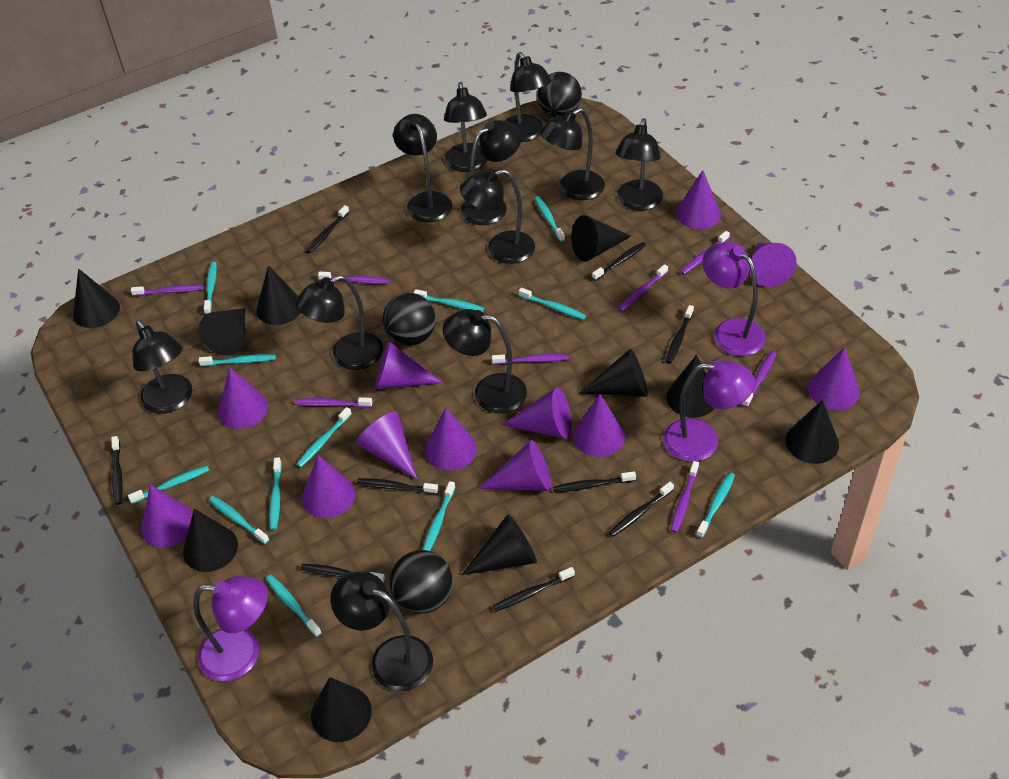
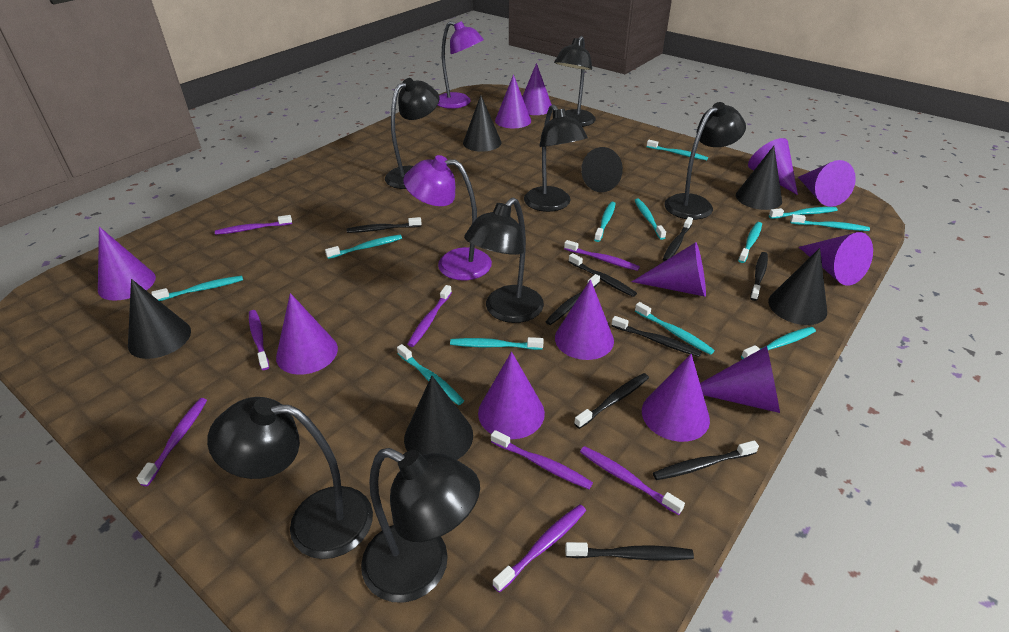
black ball: 3 -> 0
black cone: 10 -> 6
black lamp: 11 -> 7
purple lamp: 3 -> 2

